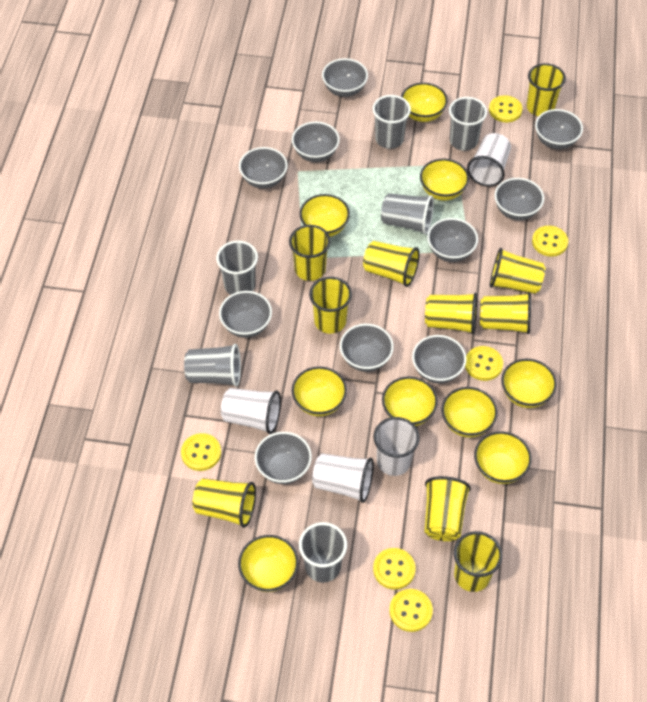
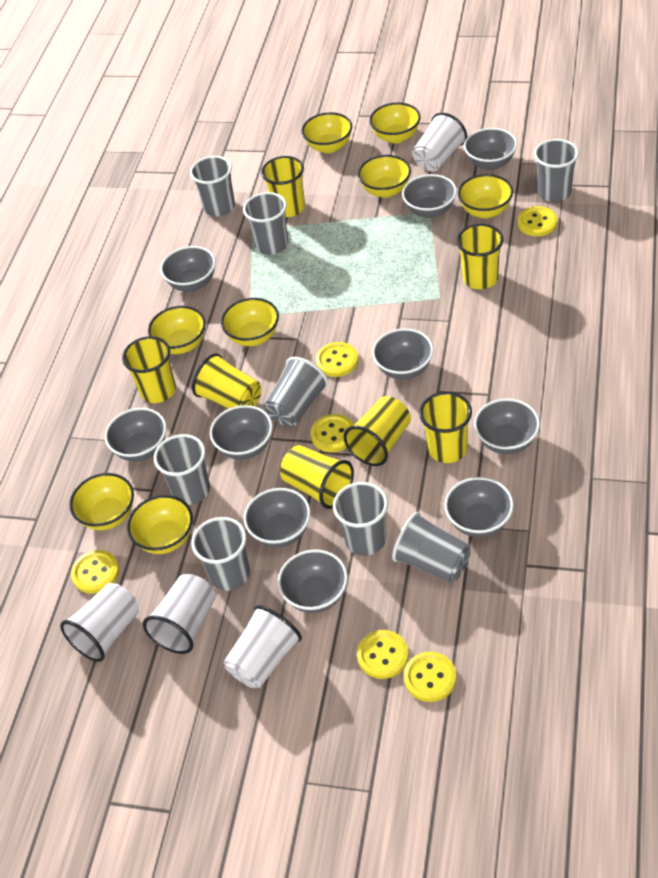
grey cup: 6 -> 8
yellow bowl: 9 -> 8
yellow cup: 10 -> 7

